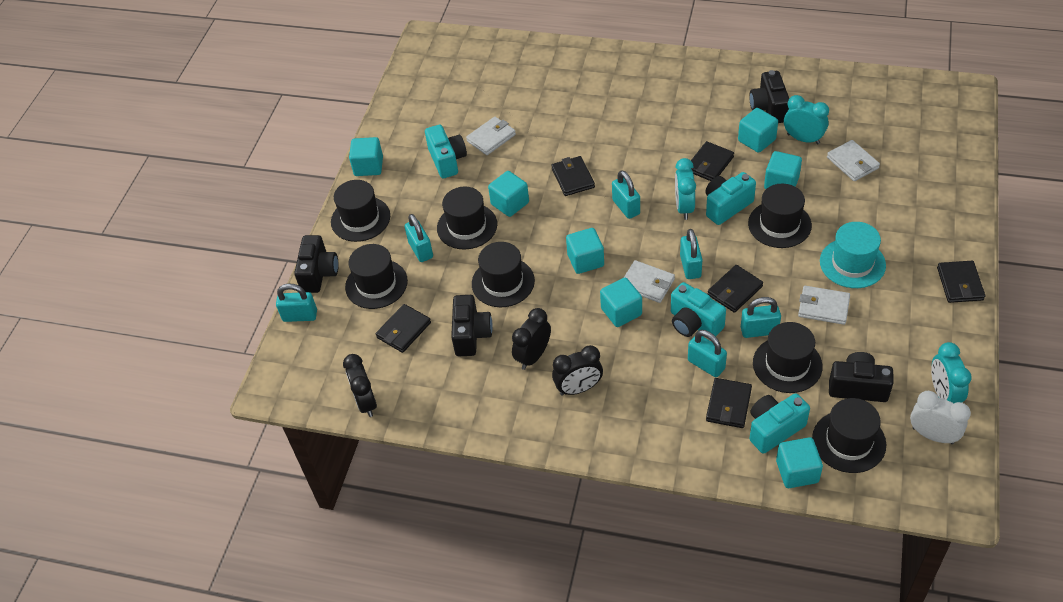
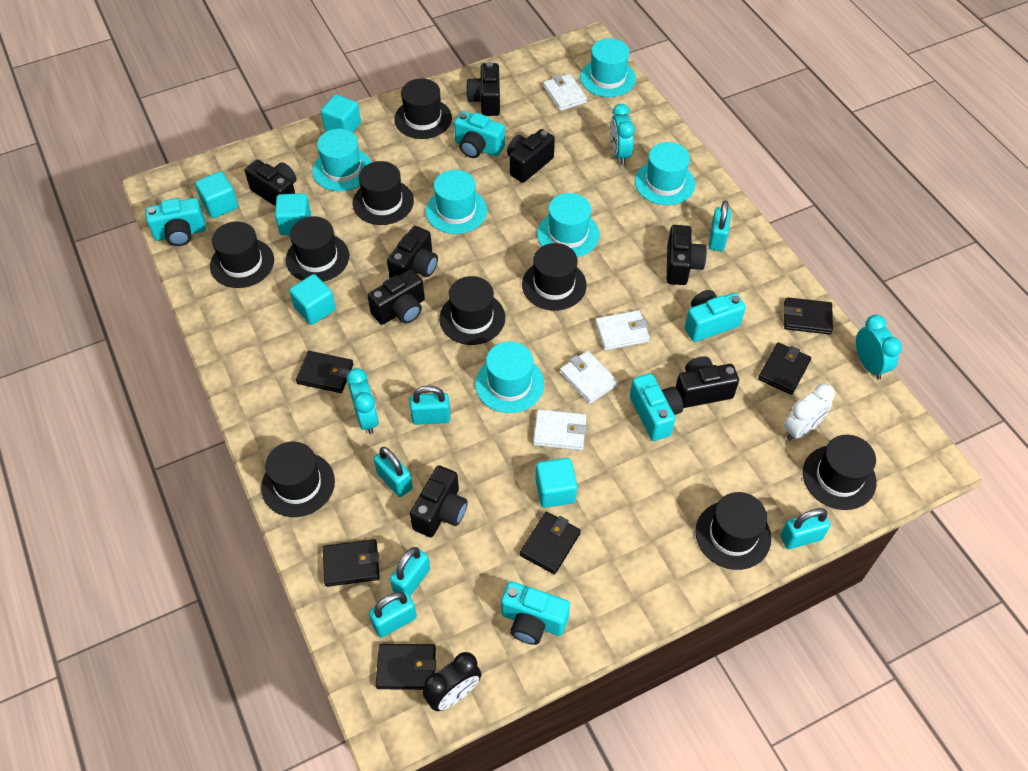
black camera: 4 -> 8
black clock: 3 -> 1
black hat: 7 -> 9
turquoise camera: 4 -> 5
turquoise cube: 7 -> 5
turquoise hat: 1 -> 6

